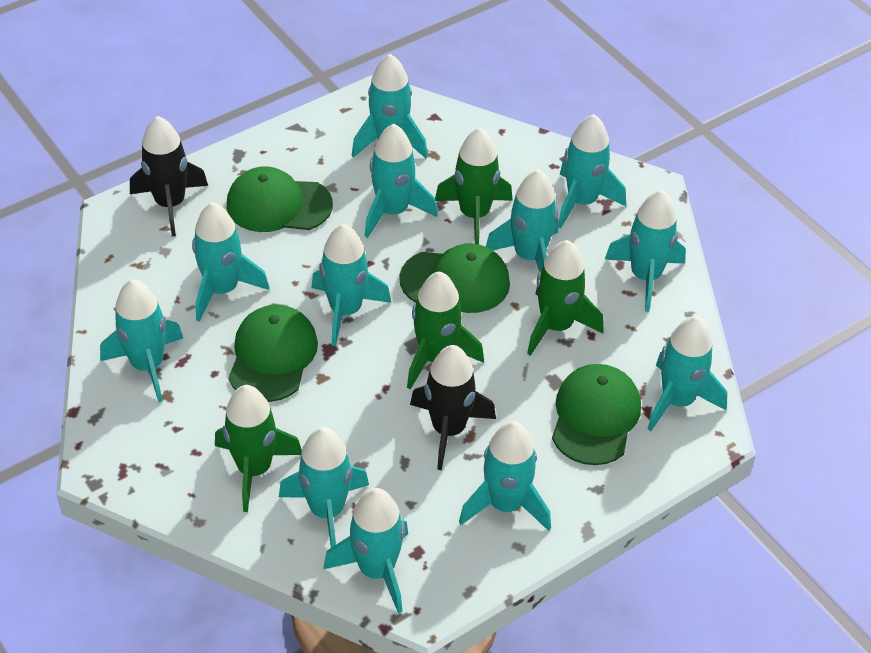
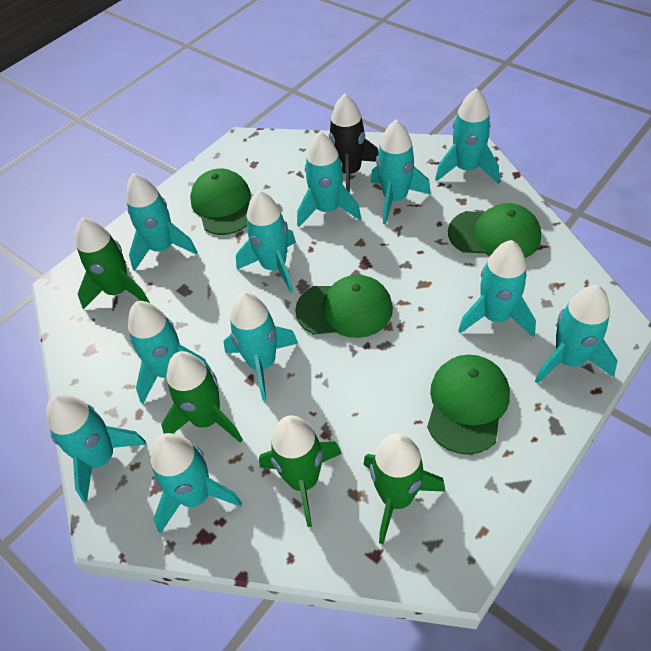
black rocket: 2 -> 1
turquoise rocket: 12 -> 11

